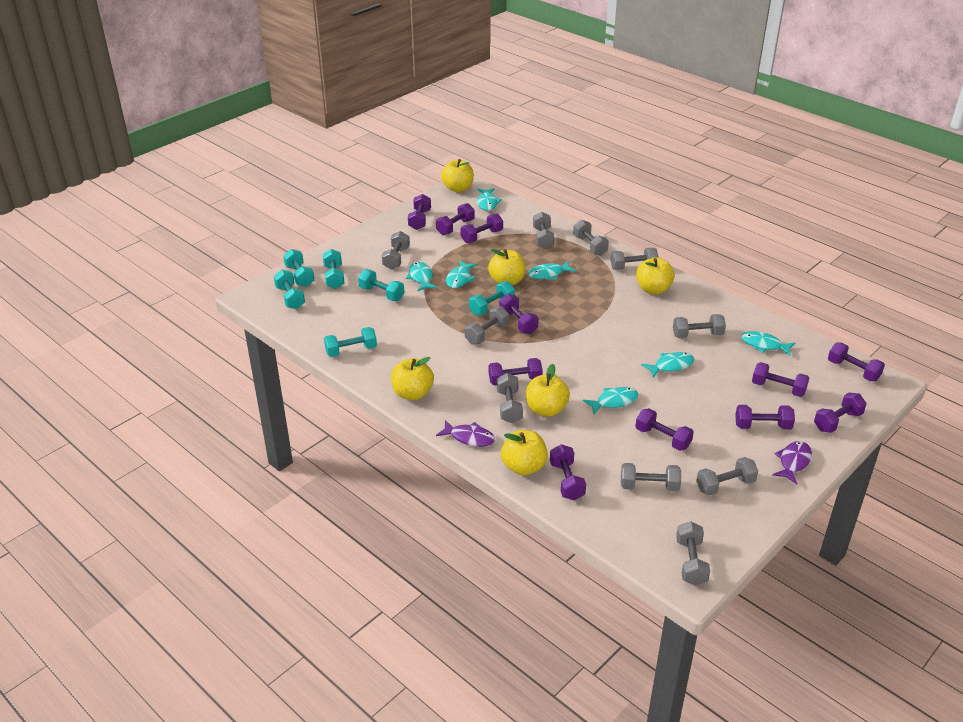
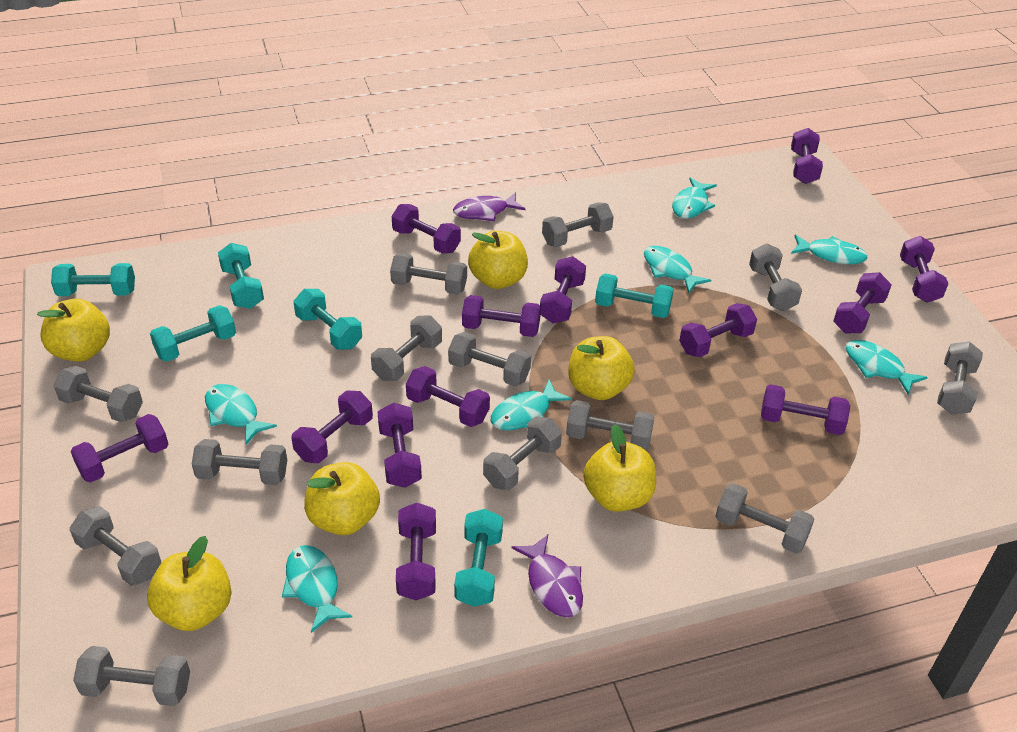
grey dumbbell: 10 -> 13
purple dumbbell: 11 -> 13

